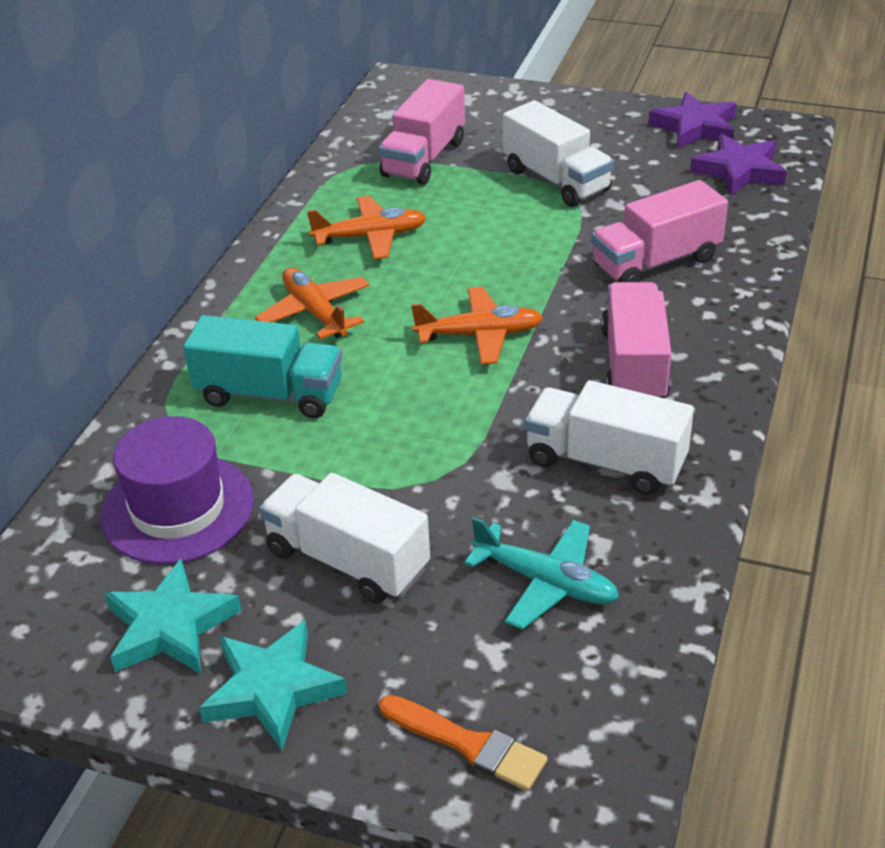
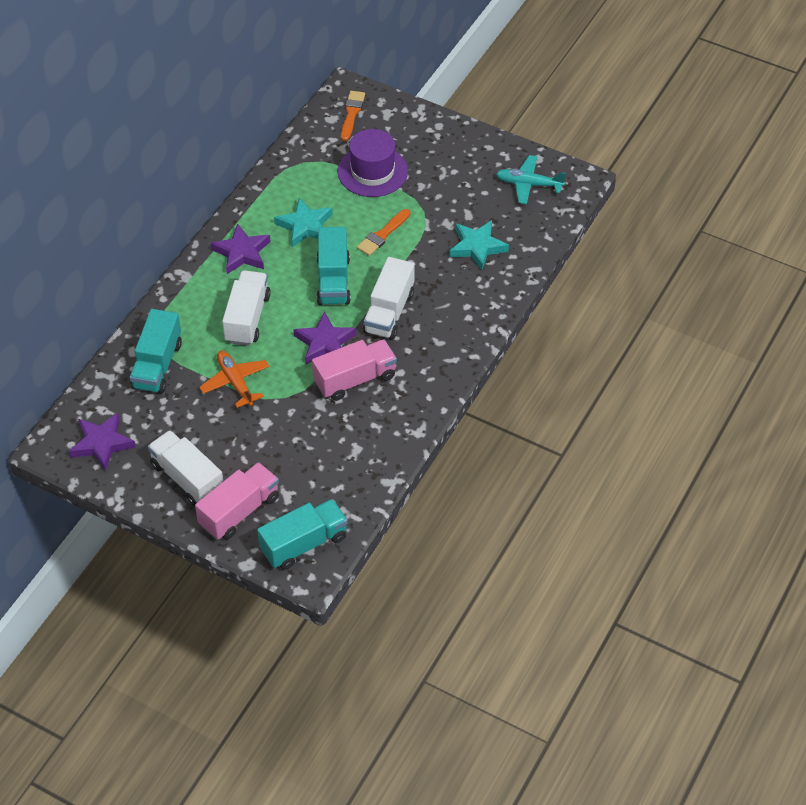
orange brush: 1 -> 2
orange plane: 3 -> 1
pink truck: 3 -> 2
purple star: 2 -> 3
turquoise truck: 1 -> 3

